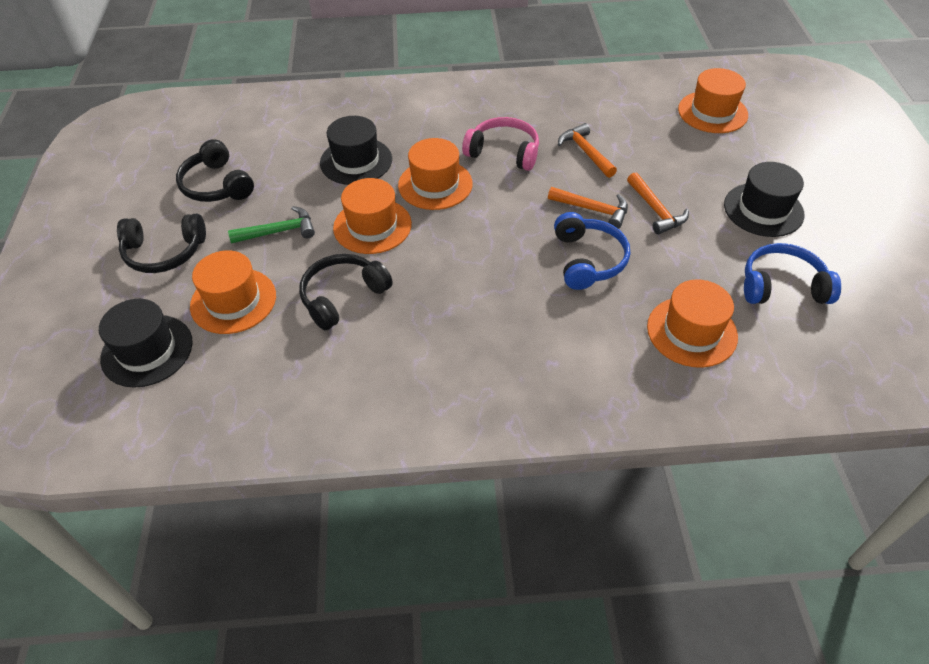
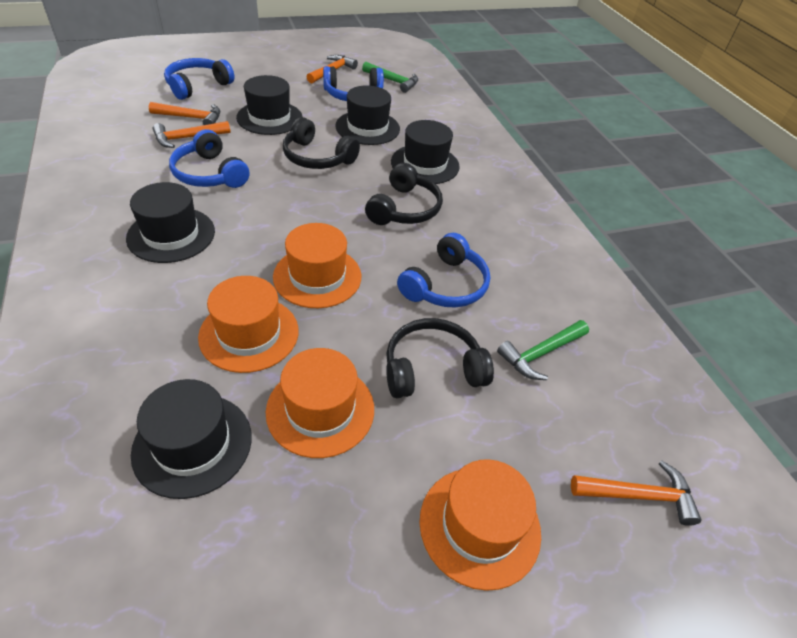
black hat: 3 -> 5
blue headphones: 2 -> 4
green hammer: 1 -> 2
orange hammer: 3 -> 4
orange hat: 5 -> 4
pink headphones: 1 -> 0

